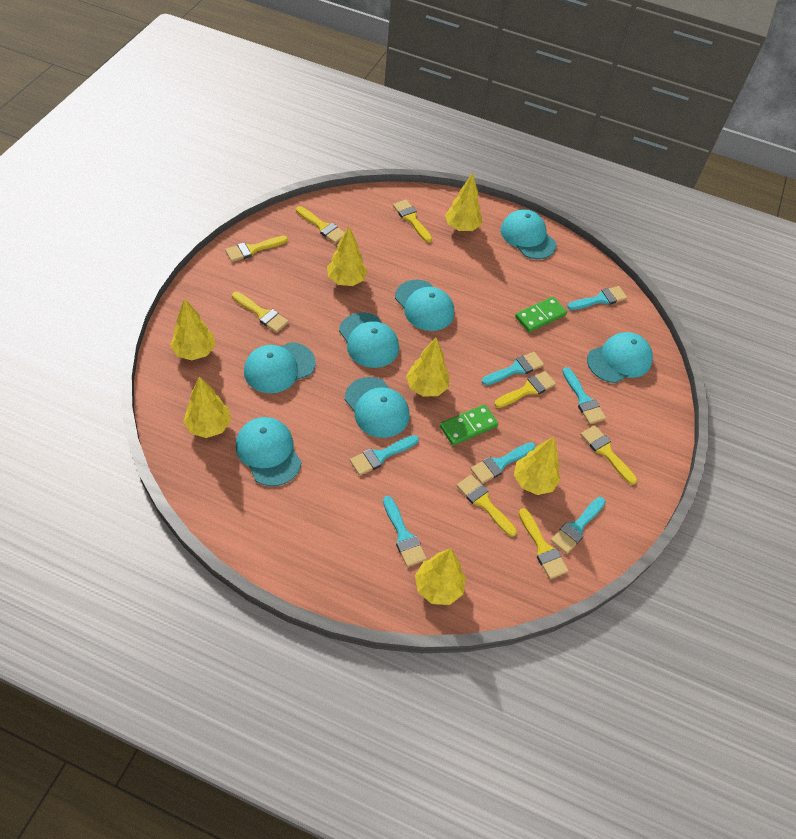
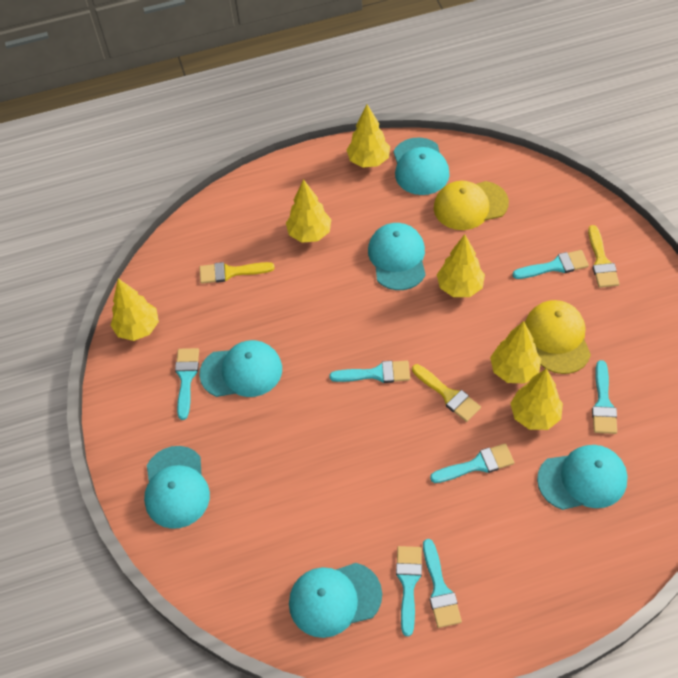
green domino: 2 -> 0
turquoise cap: 7 -> 6
yellow brush: 8 -> 3
yellow cap: 0 -> 2
yellow tree: 7 -> 6

